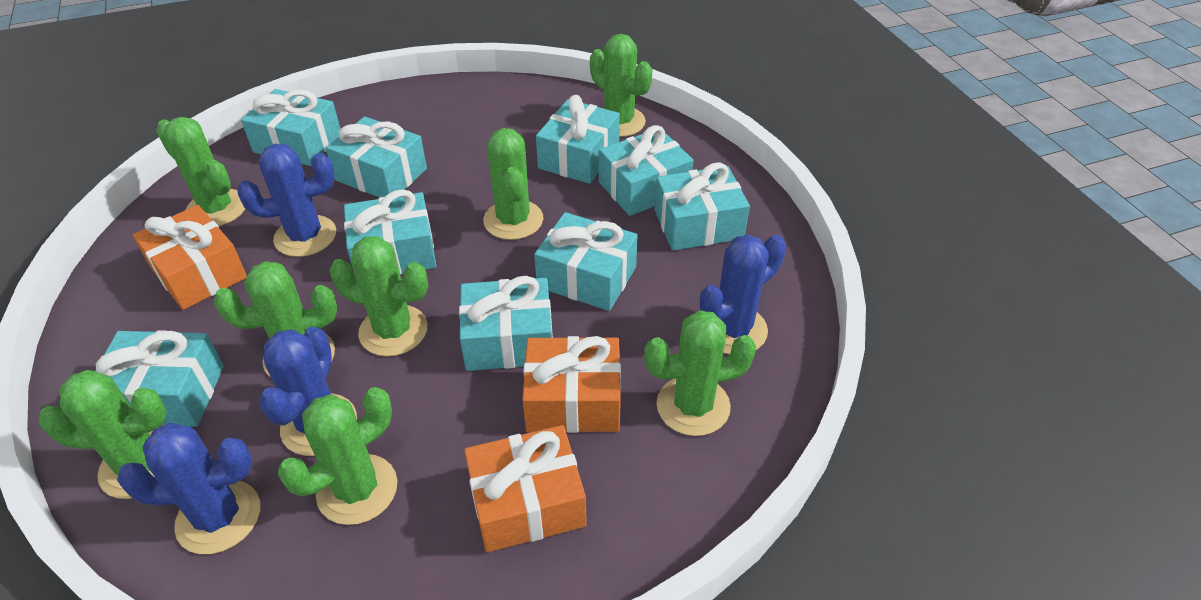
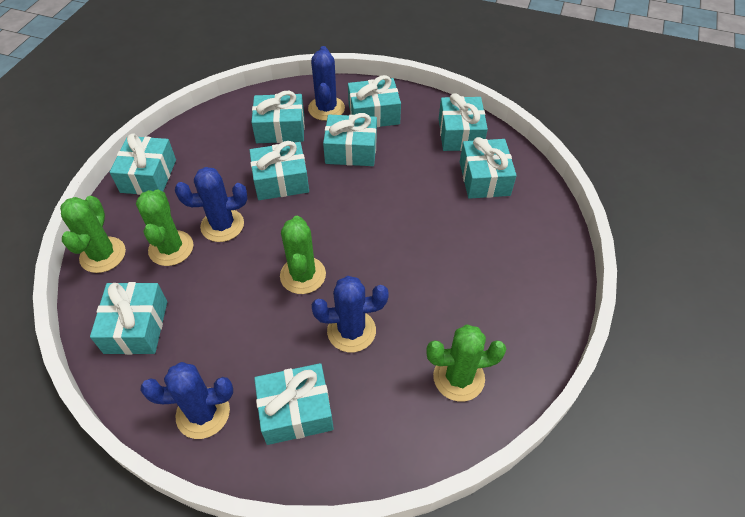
green cactus: 8 -> 4
orange gift: 3 -> 0

